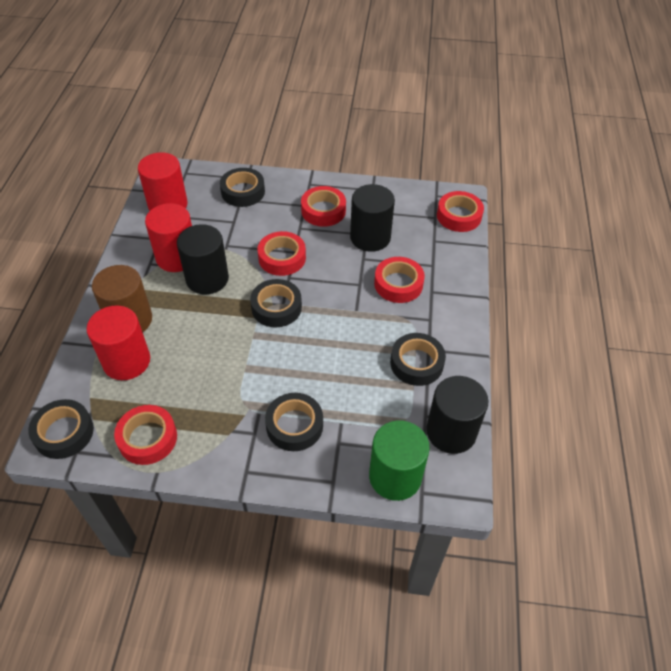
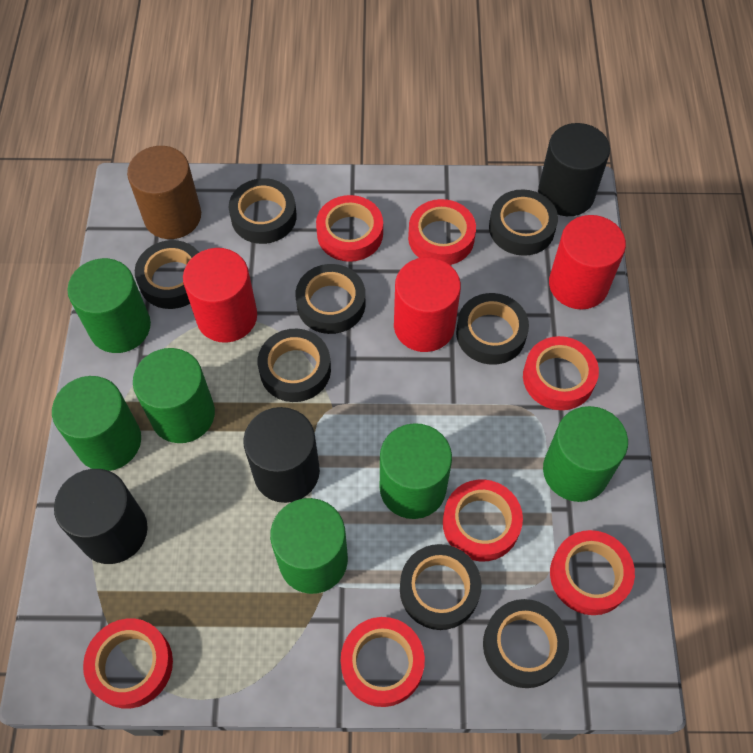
black tape: 5 -> 8
green cylinder: 1 -> 6
red tape: 5 -> 7

